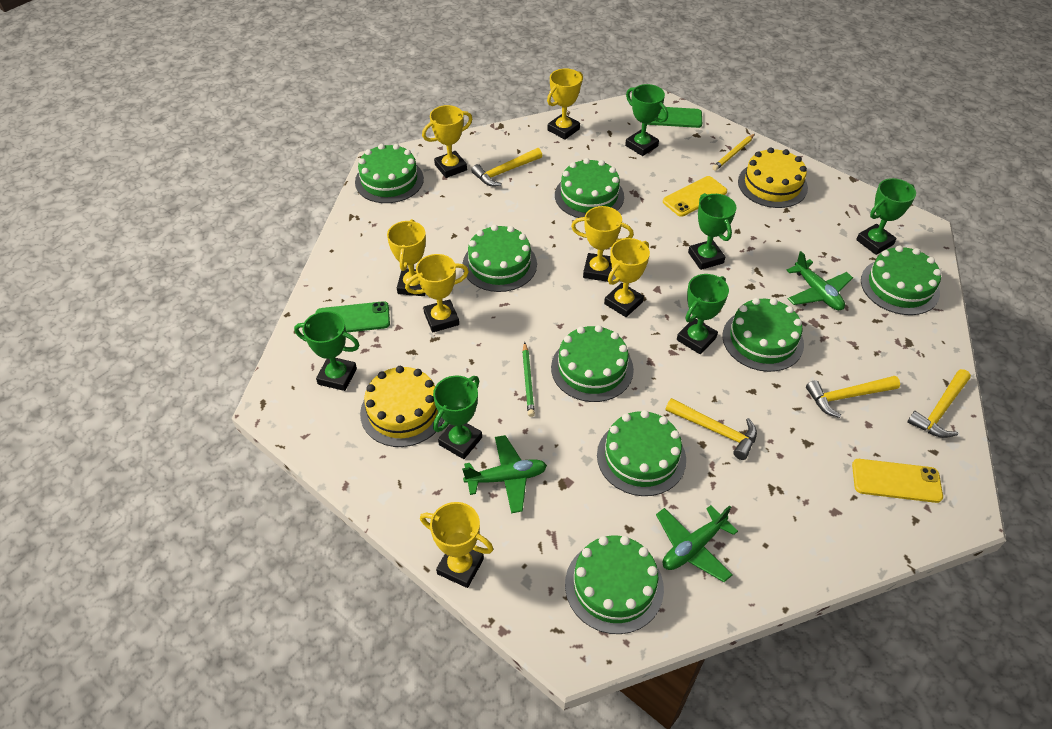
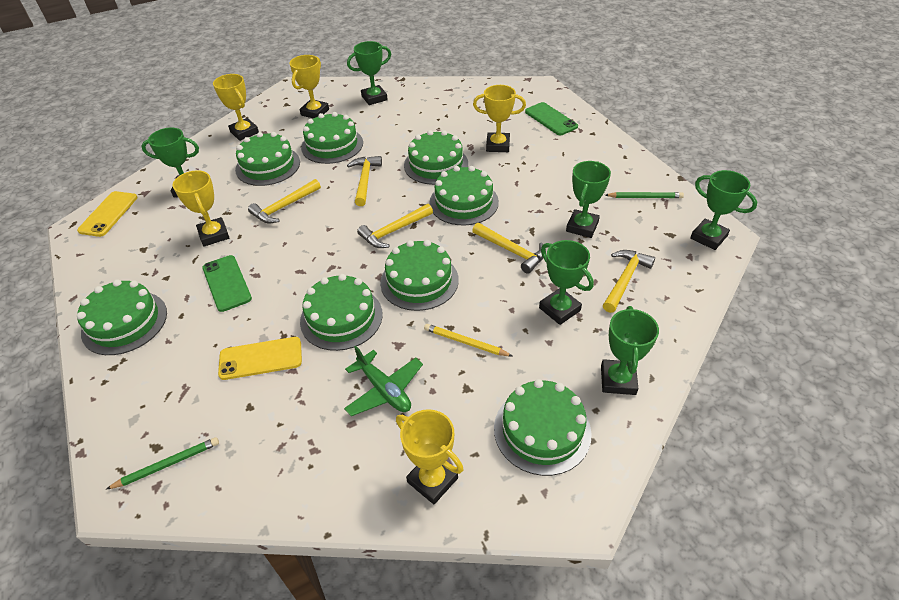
green pencil: 1 -> 2
green plane: 3 -> 1
yellow cake: 2 -> 0
yellow hammer: 4 -> 5
yellow trophy: 7 -> 5

